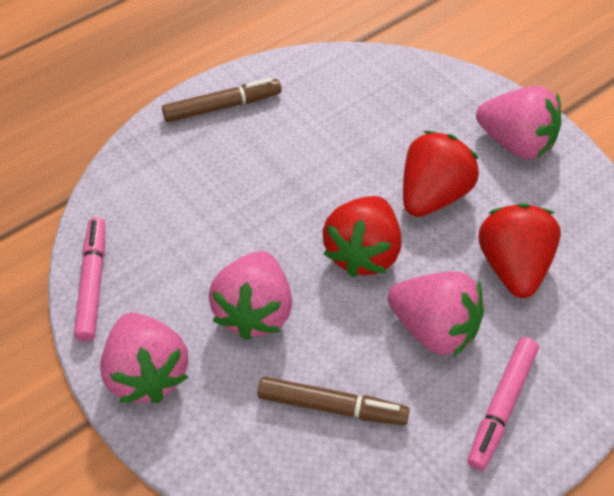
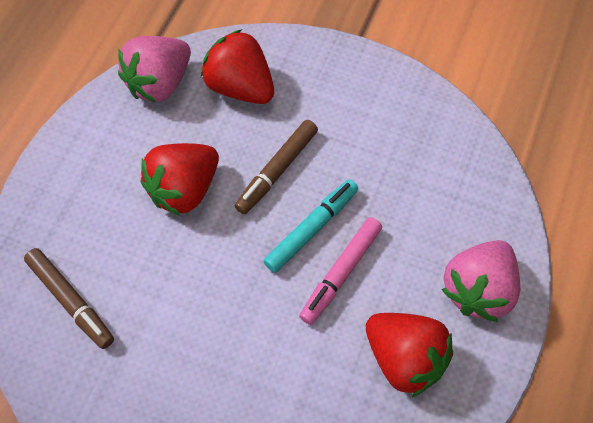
pink marker: 2 -> 1
pink strawberry: 4 -> 2
turquoise marker: 0 -> 1

